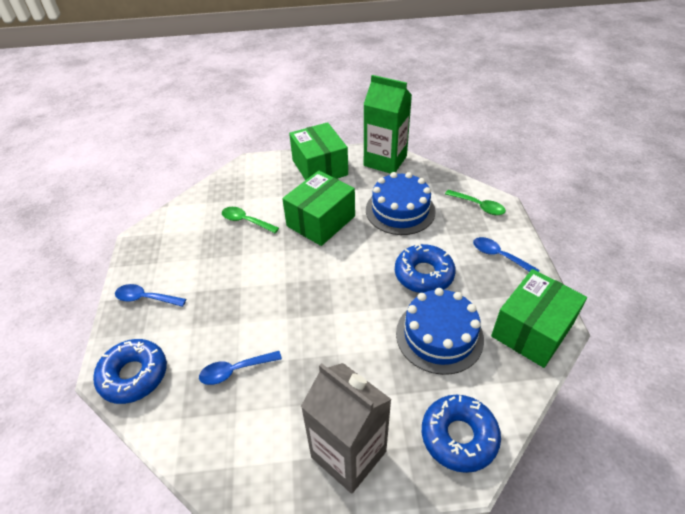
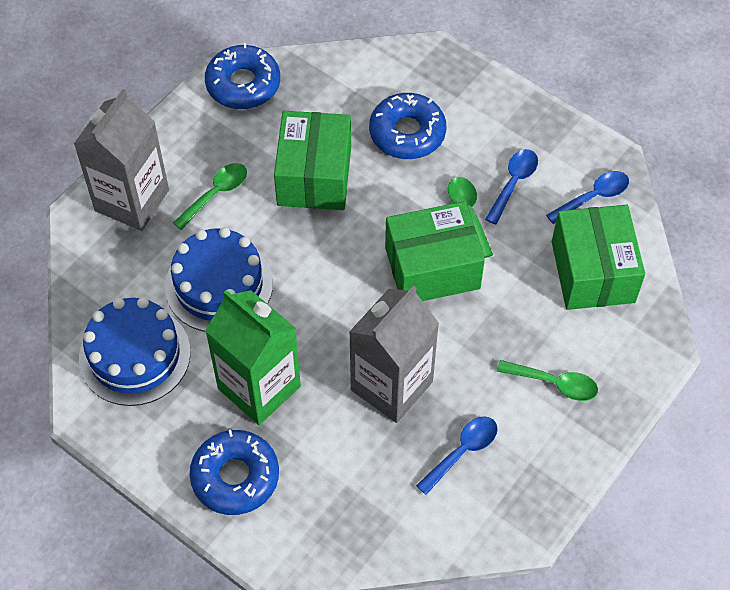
green spoon: 2 -> 3
grey carton: 1 -> 2

